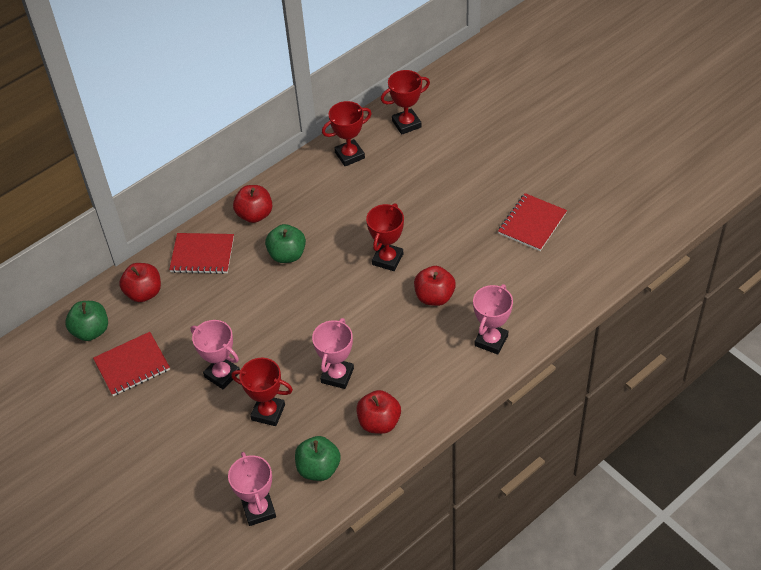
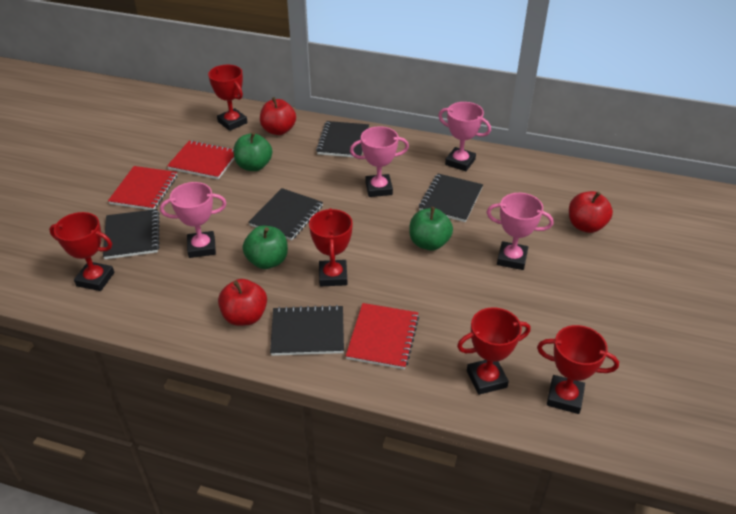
black notebook: 0 -> 5
red apple: 4 -> 3
red trophy: 4 -> 5

